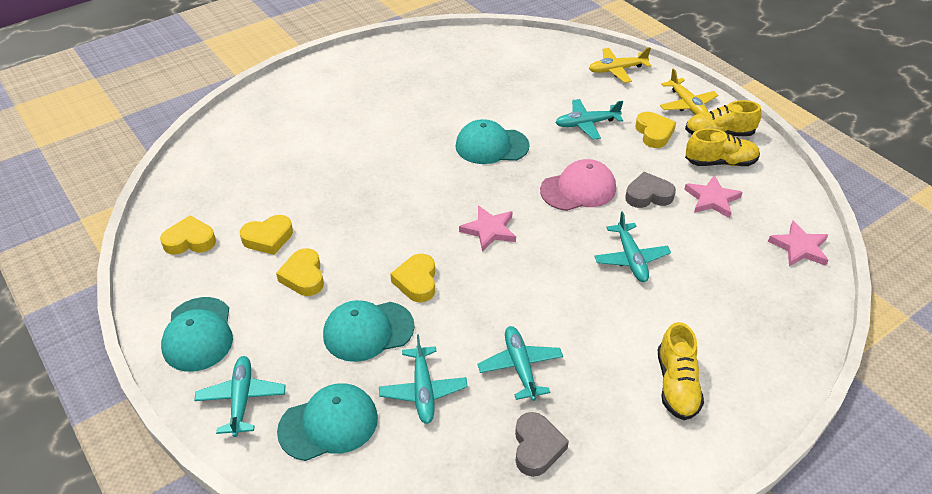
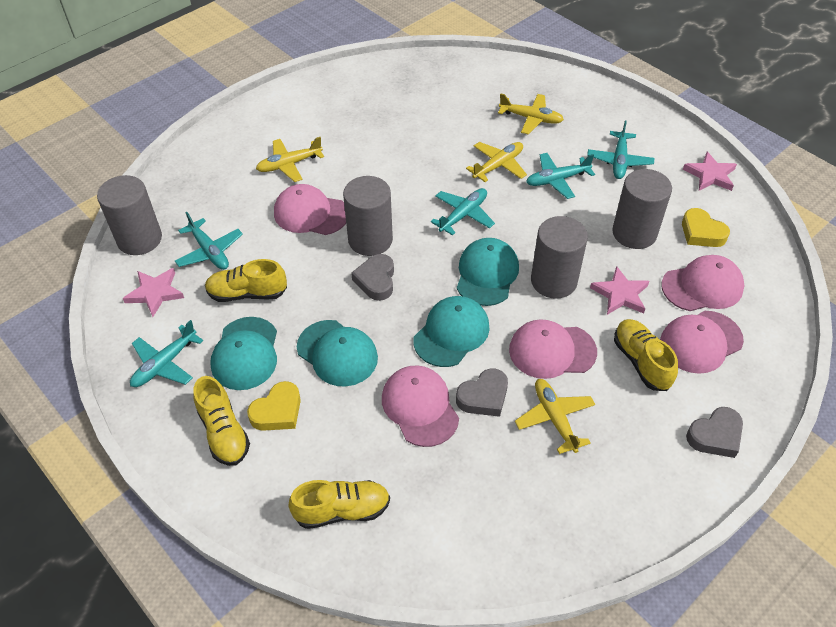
grey cylinder: 0 -> 4
grey heart: 2 -> 3
pink cap: 1 -> 5
yellow heart: 5 -> 2
yellow plane: 2 -> 4
yellow shoe: 3 -> 4

